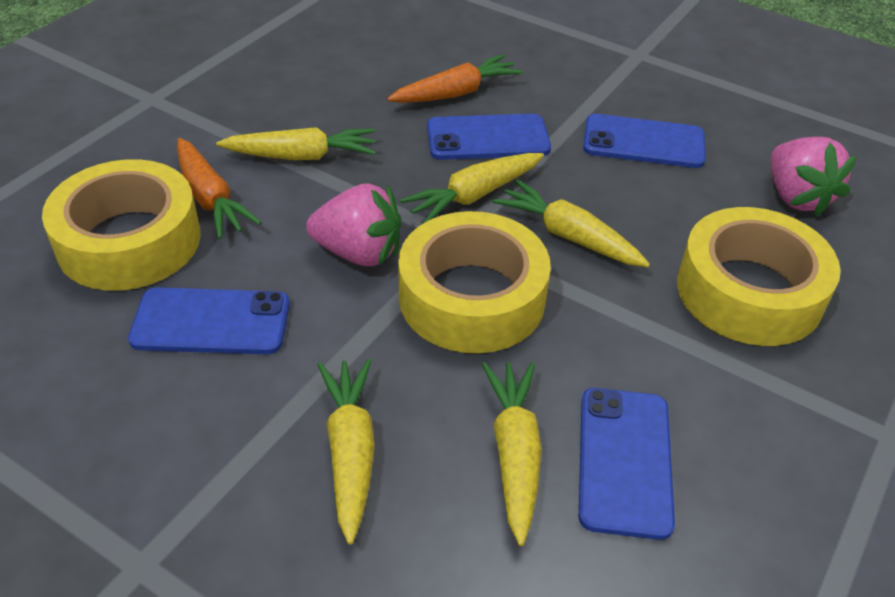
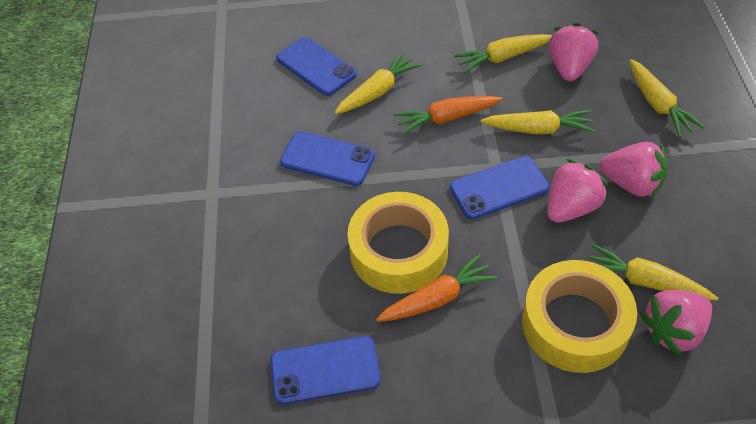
pink strawberry: 2 -> 4
yellow tape: 3 -> 2

